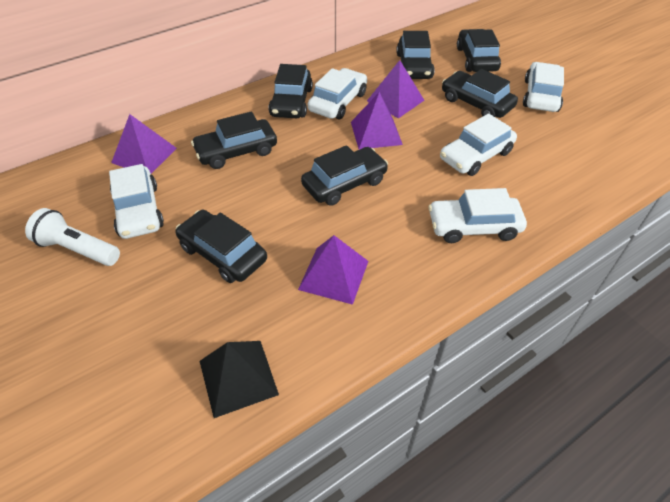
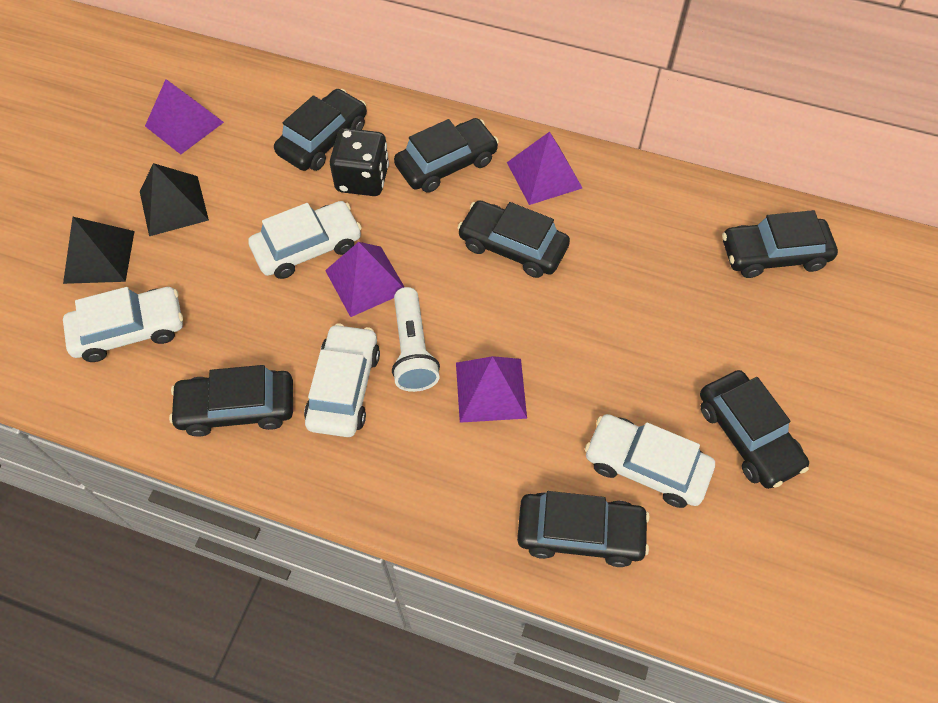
black dice: 0 -> 1
black pyramid: 1 -> 2
white car: 5 -> 4

